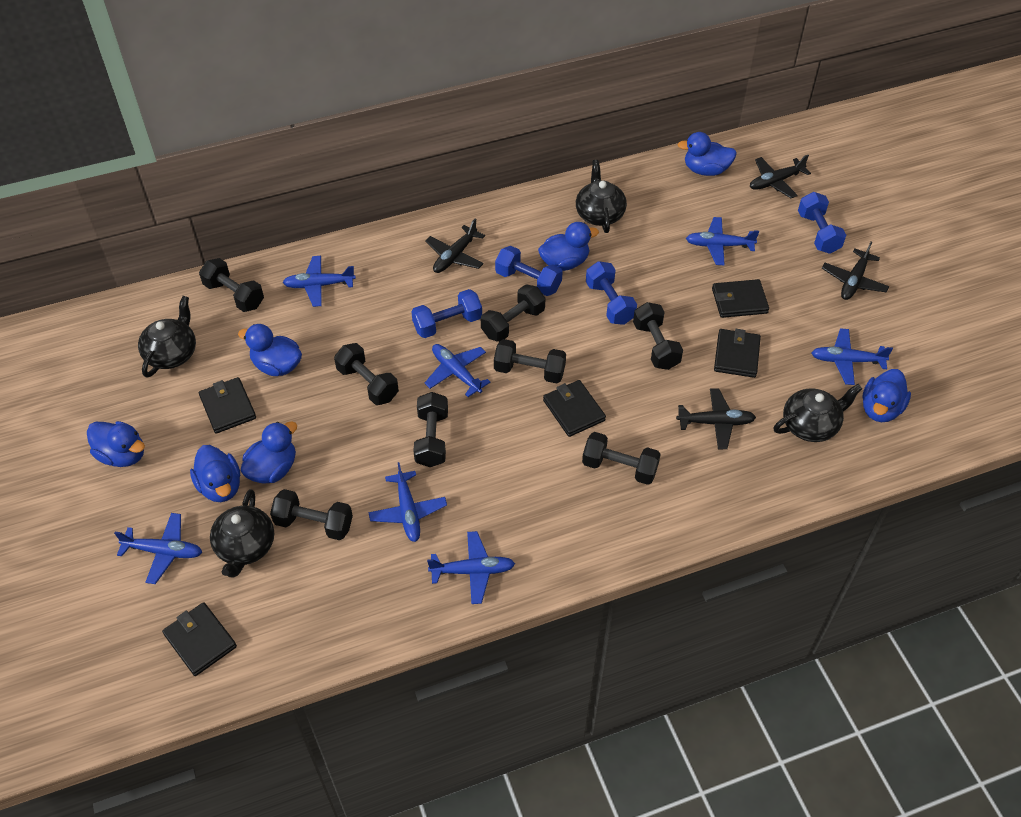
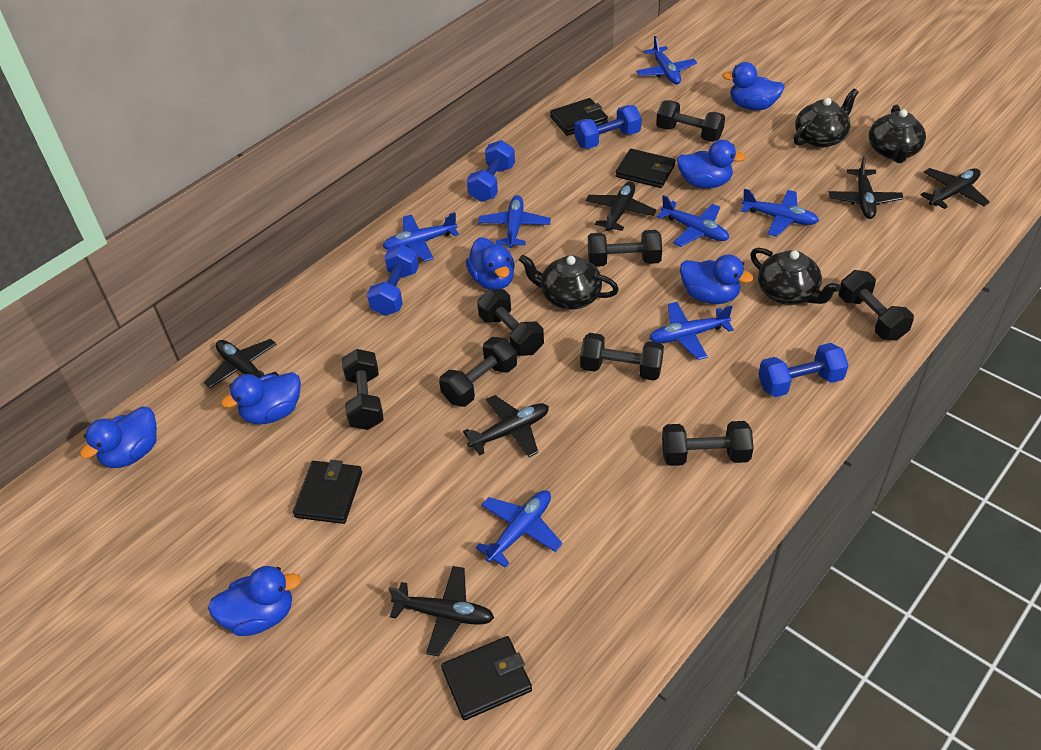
black plane: 4 -> 6
black wallet: 5 -> 4

